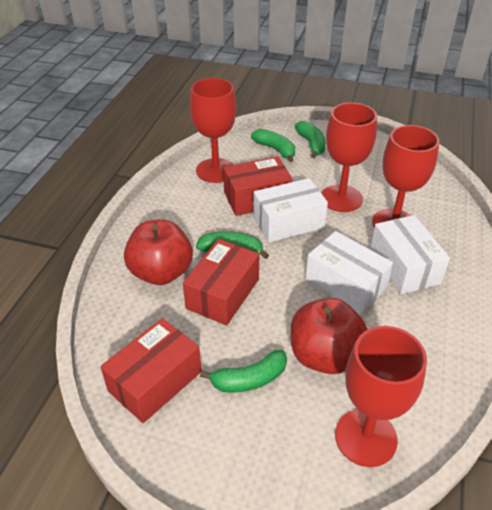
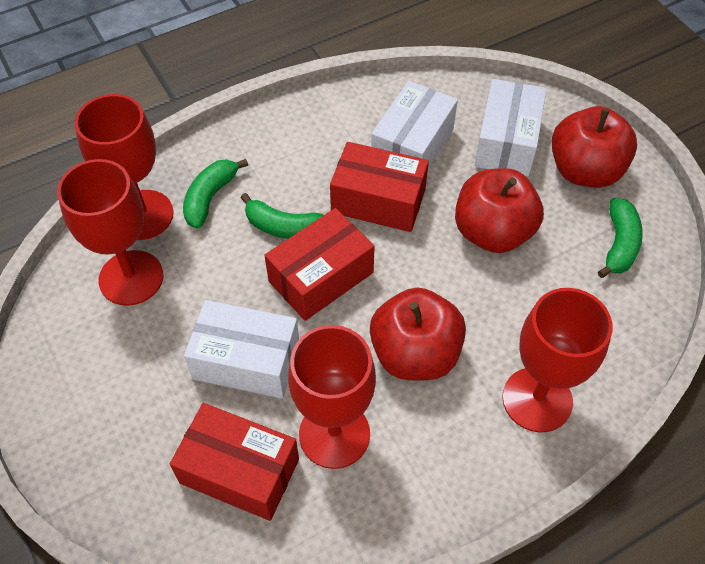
green banana: 4 -> 3
red apple: 2 -> 3

